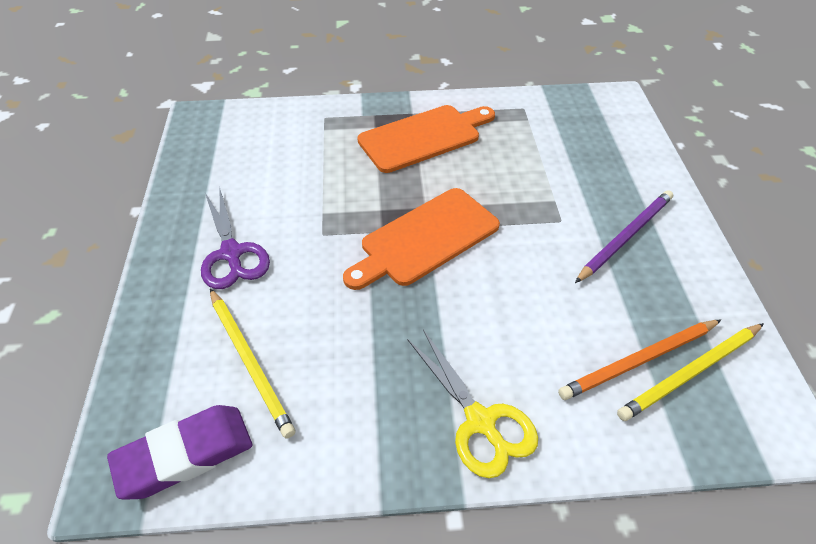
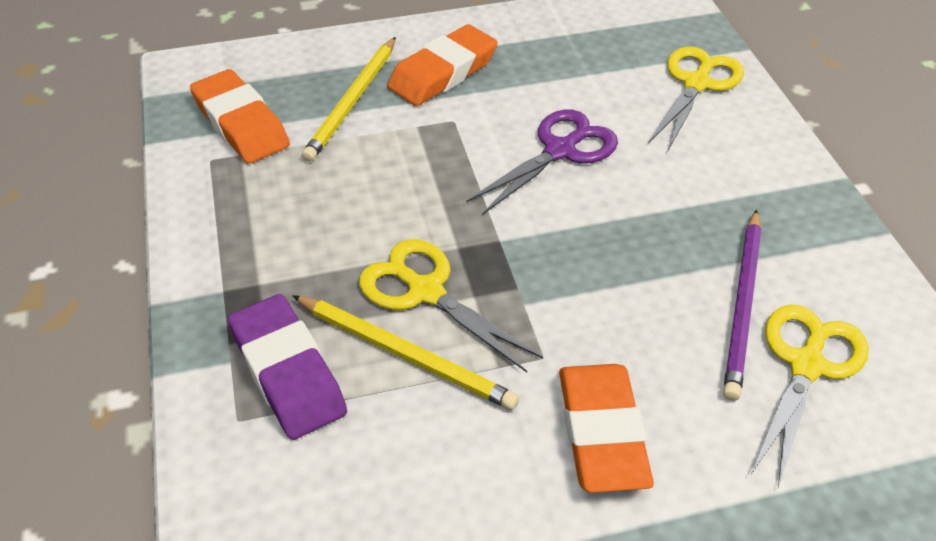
orange cutting board: 2 -> 0
orange eraser: 0 -> 3
orange pencil: 1 -> 0
yellow scissors: 1 -> 3

